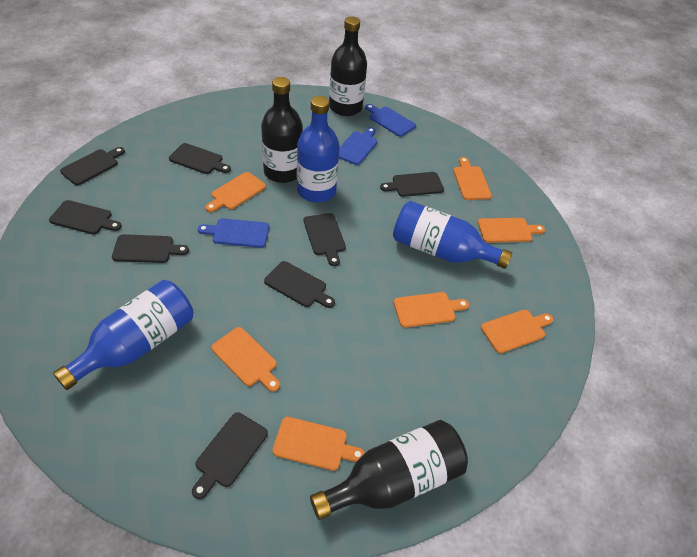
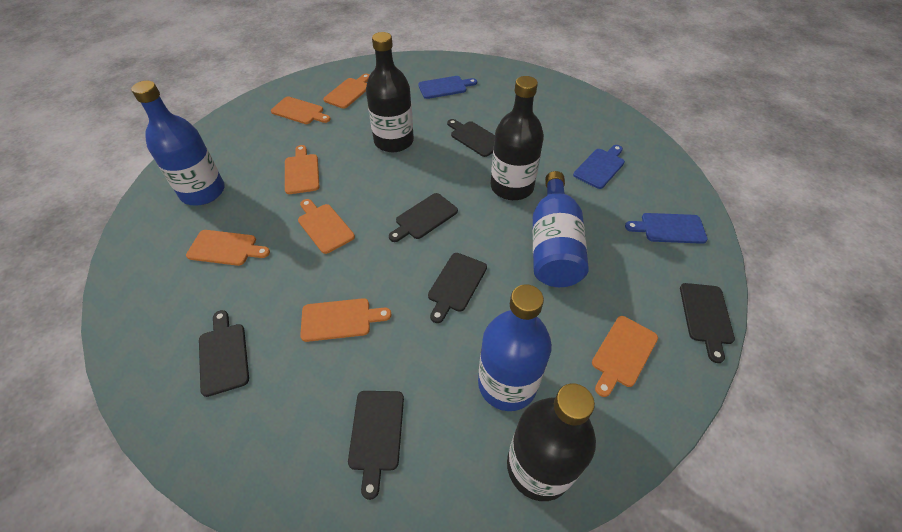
black cutting board: 8 -> 6

